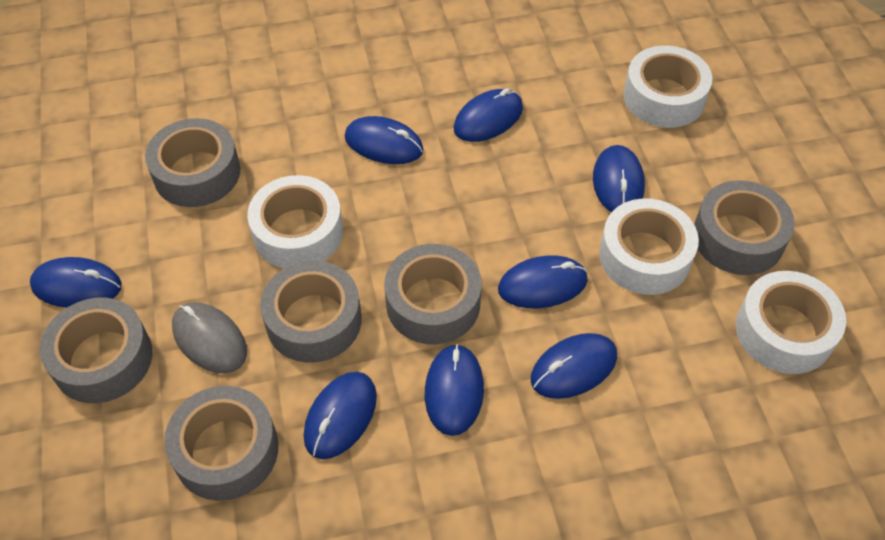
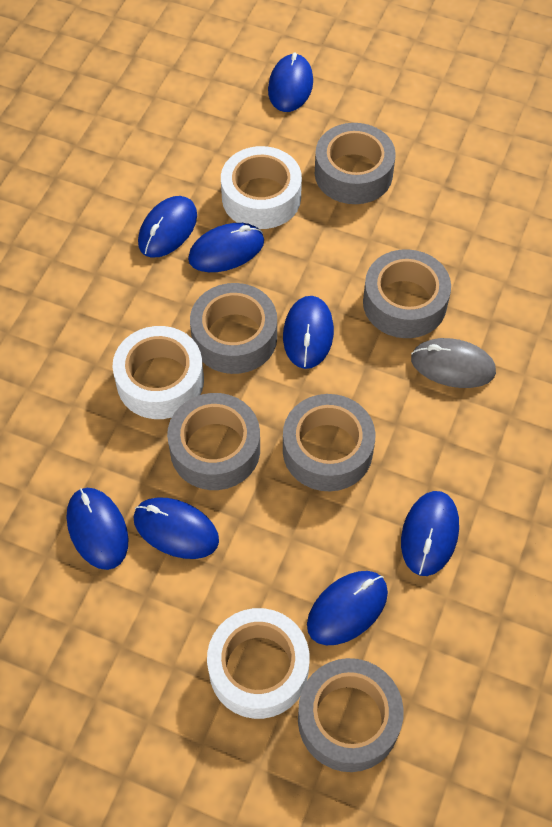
white tape: 4 -> 3

